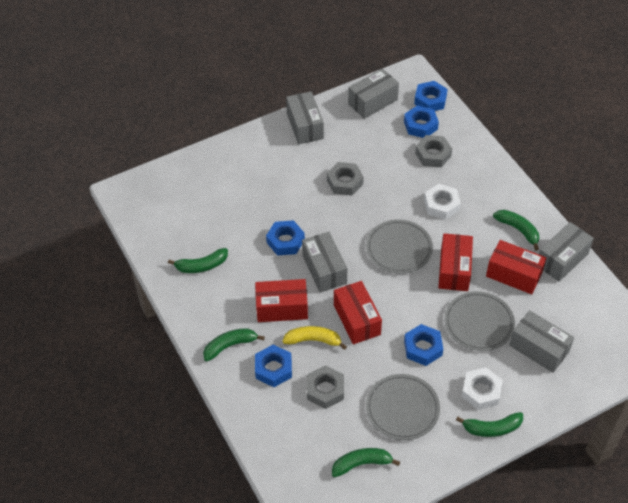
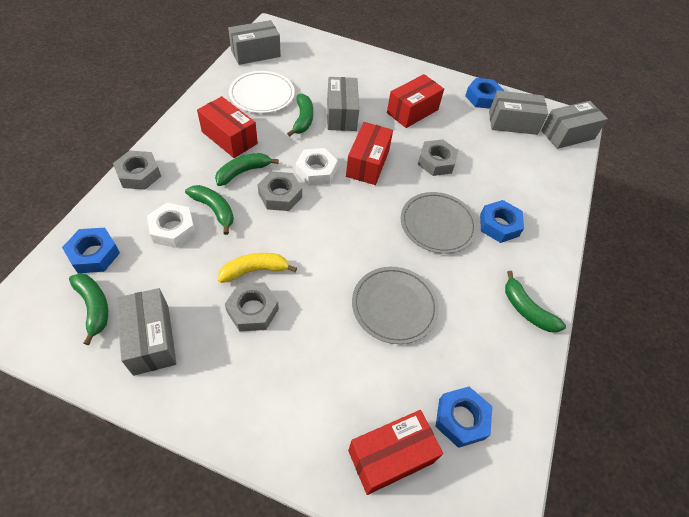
blue nut: 5 -> 4
grey nut: 3 -> 4
grey plate: 3 -> 2
white plate: 0 -> 1

